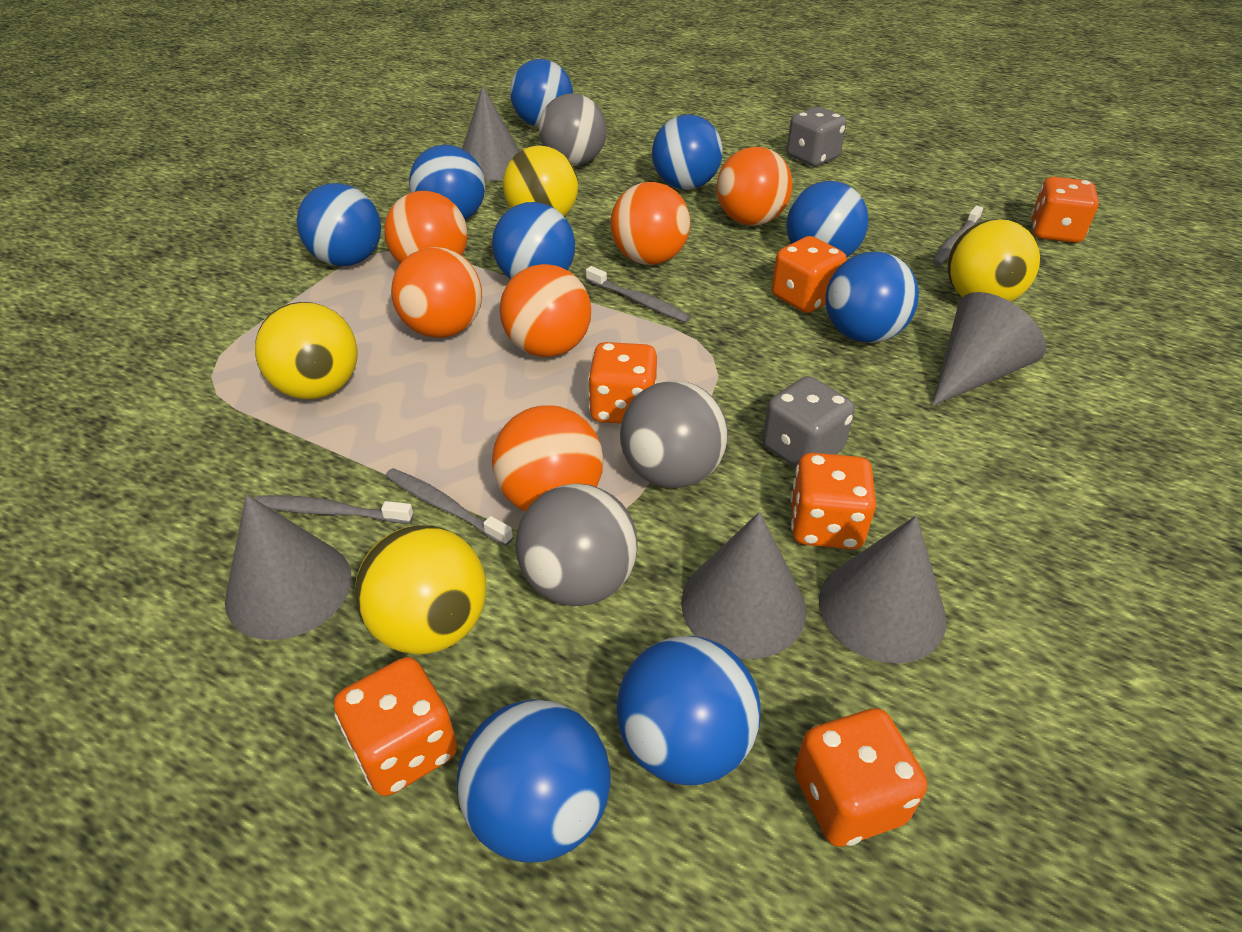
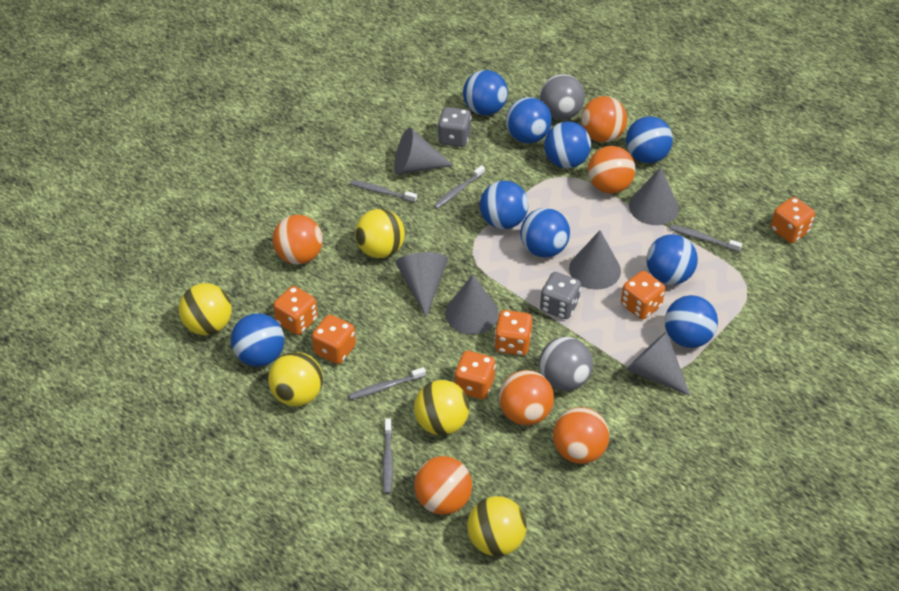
grey ball: 3 -> 2
grey cone: 5 -> 6
grey toothbrush: 4 -> 5
yellow ball: 4 -> 5

